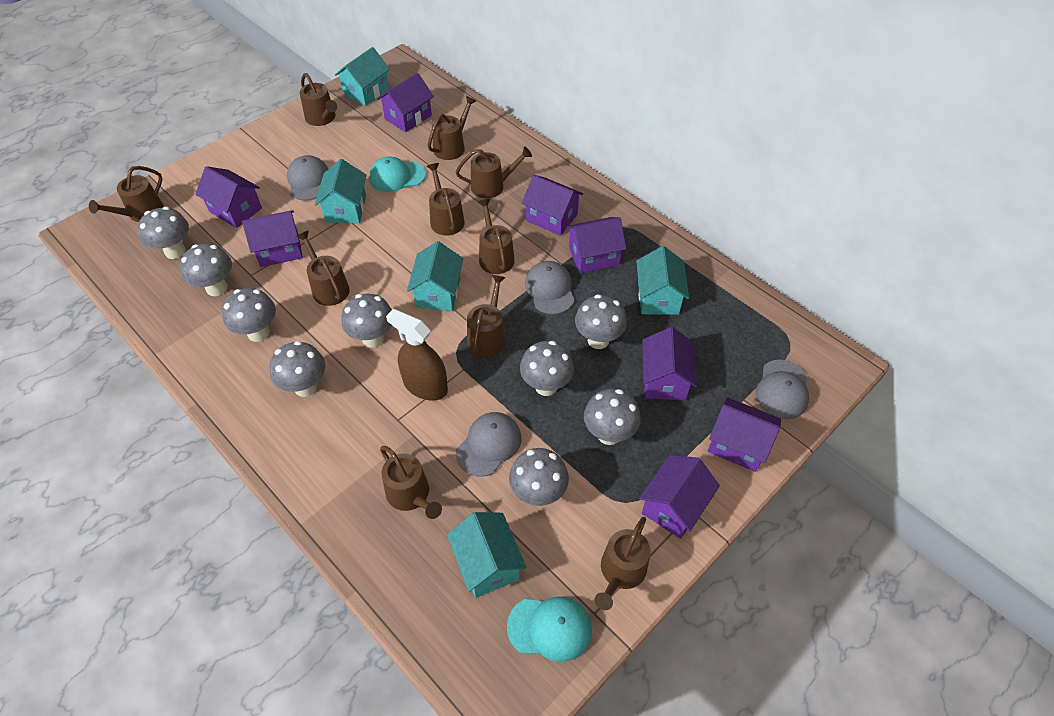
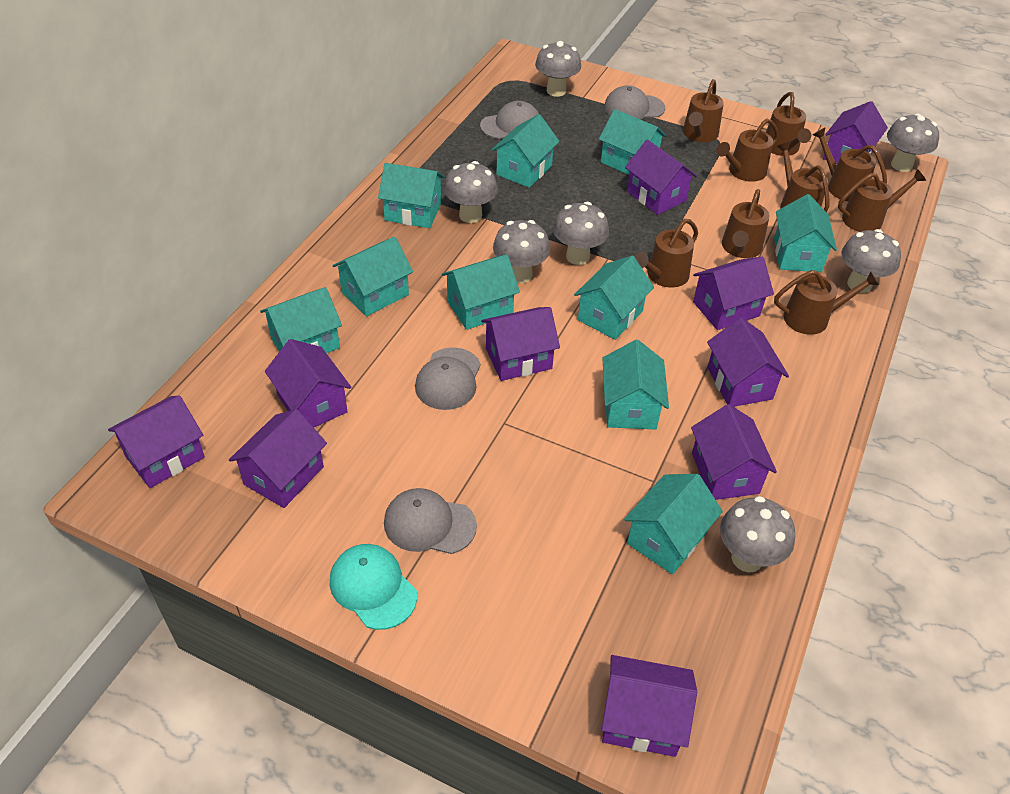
brown spray bottle: 1 -> 0
brown watering can: 10 -> 9
grey mushroom: 9 -> 7
purple house: 8 -> 10
turquoise cap: 2 -> 1
turquoise house: 5 -> 10

